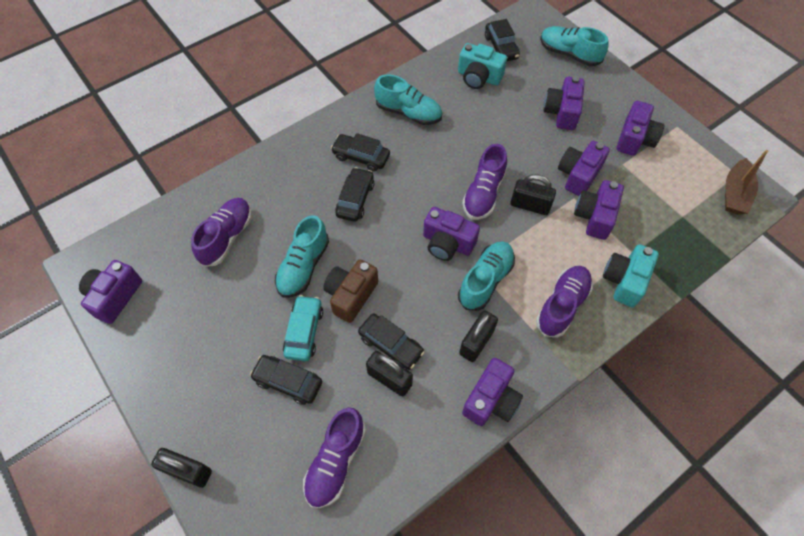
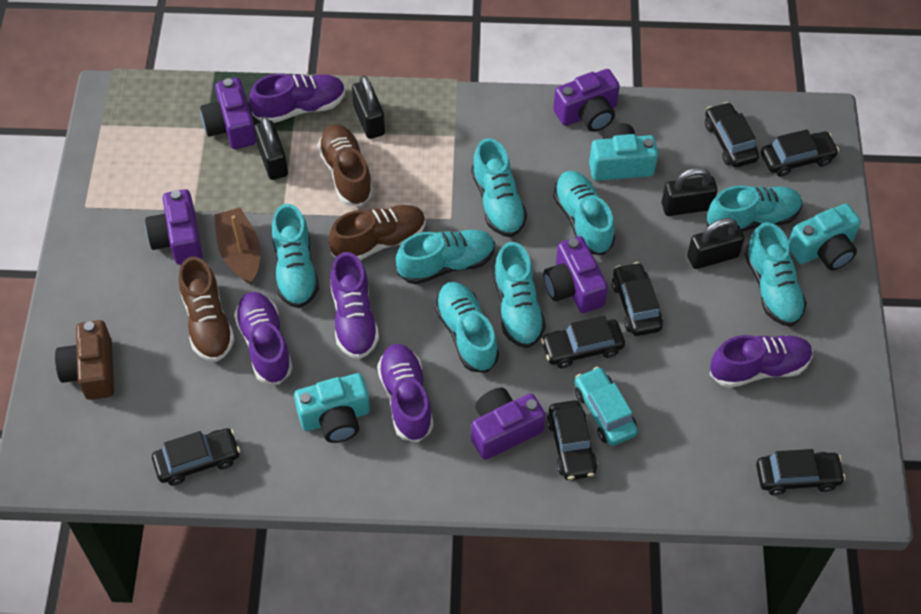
black car: 5 -> 7
brown shoe: 0 -> 3
purple camera: 7 -> 5
purple shoe: 4 -> 5
turquoise camera: 2 -> 3
turquoise shoe: 4 -> 8

